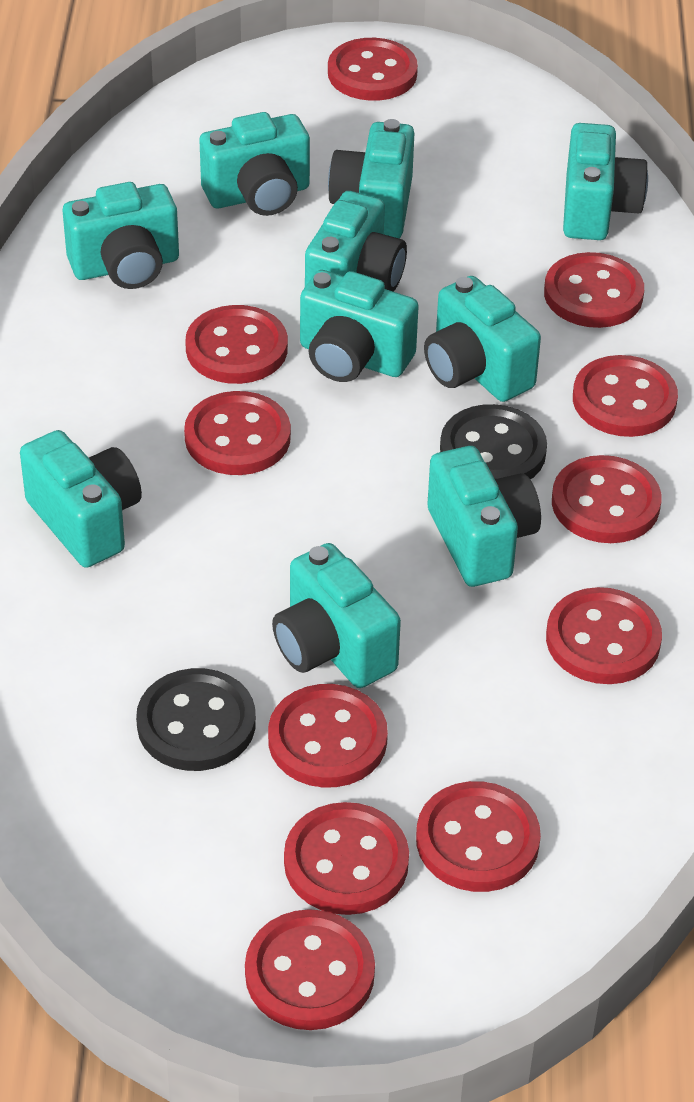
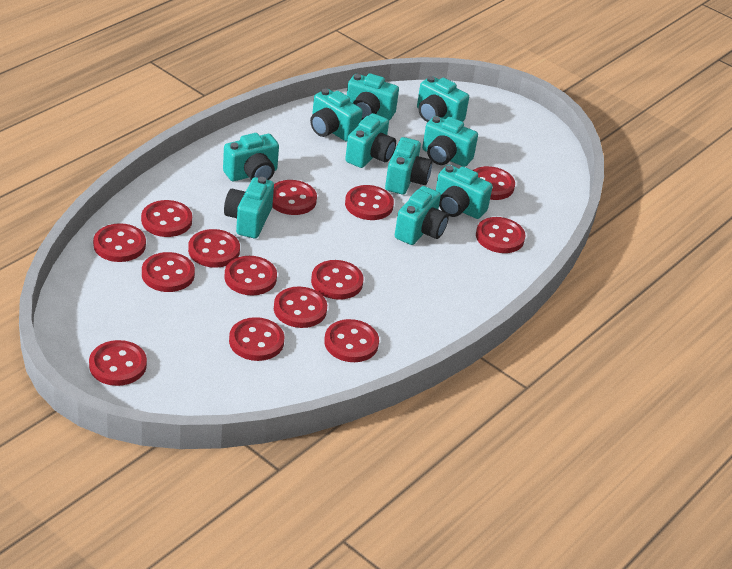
black button: 2 -> 0
red button: 11 -> 14

